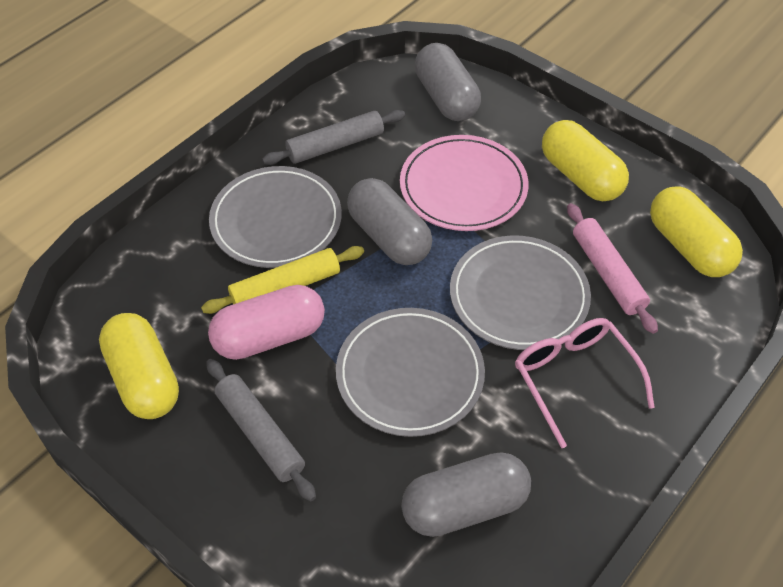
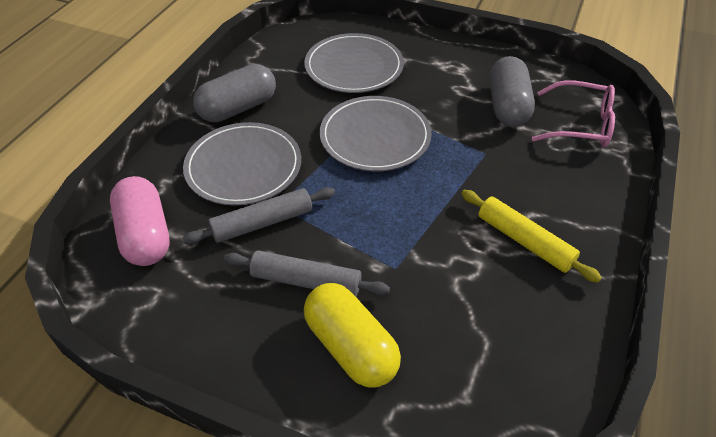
grey capsule: 3 -> 2
pink plate: 1 -> 0
pink rolling pin: 1 -> 0
yellow capsule: 3 -> 1

